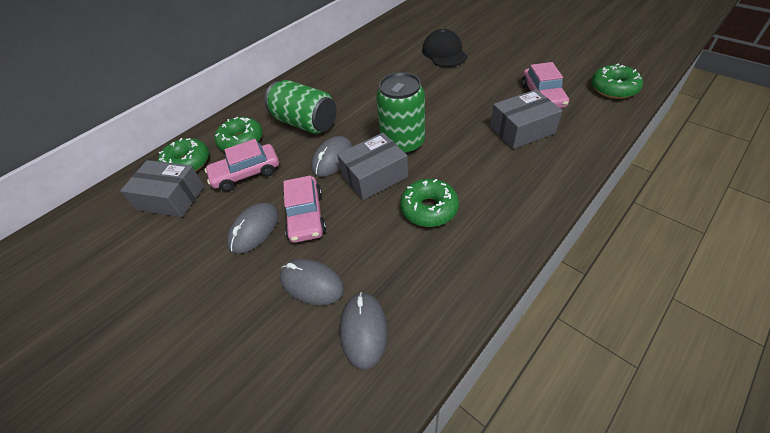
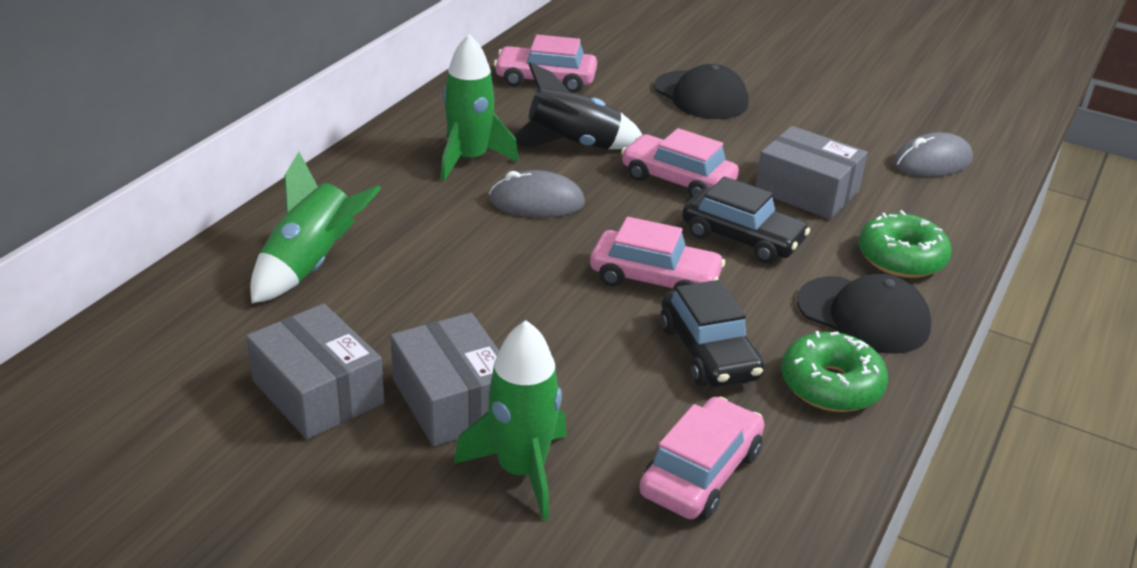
black cap: 1 -> 2
black car: 0 -> 2
black rocket: 0 -> 1
green can: 2 -> 0
green donut: 4 -> 2
green rocket: 0 -> 3
grey mouse: 4 -> 2
pink car: 3 -> 4

